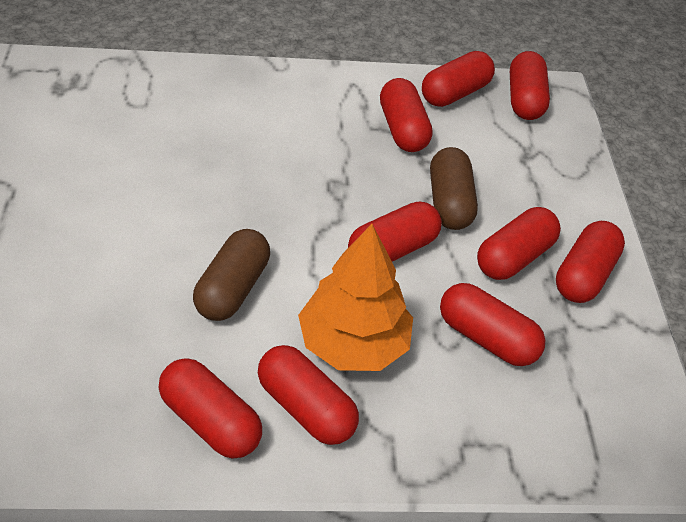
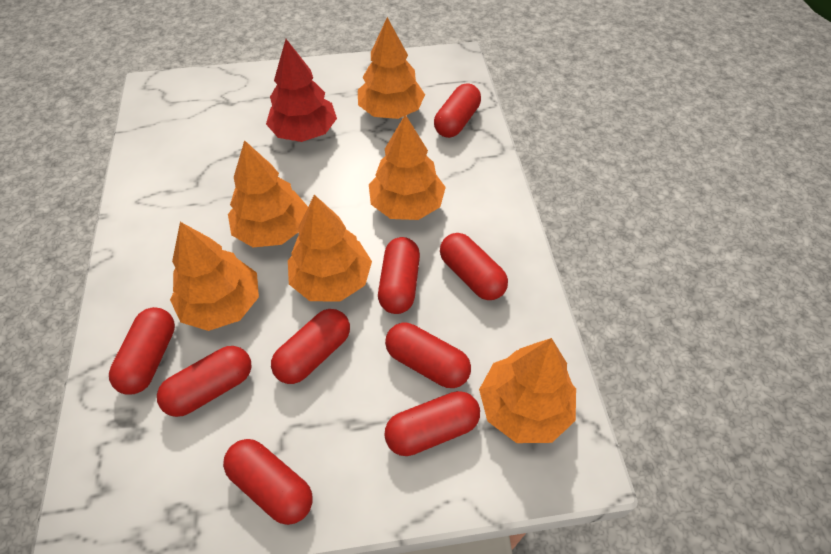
brown capsule: 2 -> 0
orange tree: 1 -> 6
red tree: 0 -> 1

